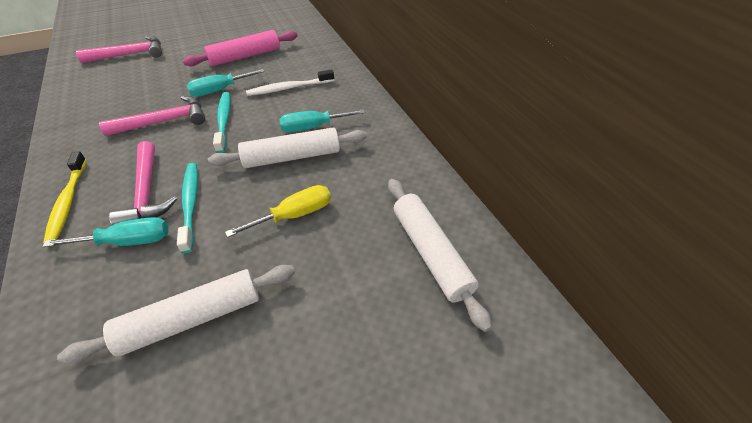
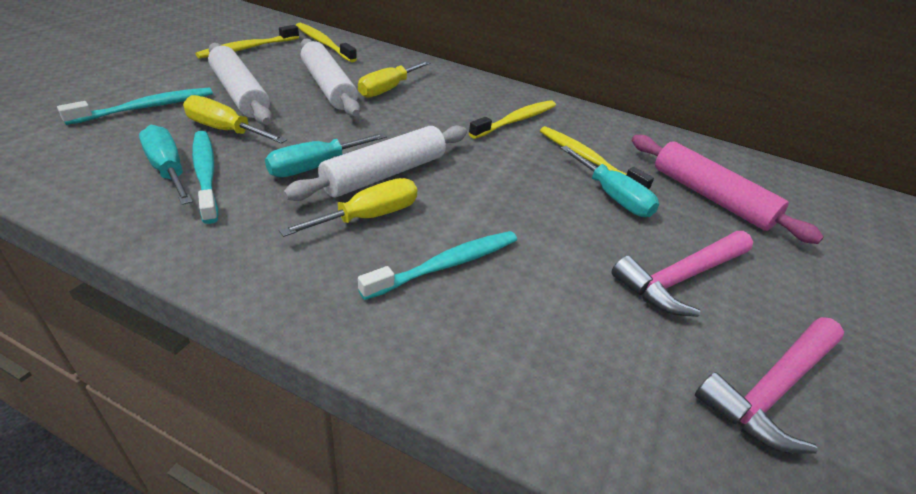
pink hammer: 3 -> 2
turquoise toothbrush: 2 -> 3
white toothbrush: 1 -> 0
yellow screwdriver: 1 -> 3
yellow toothbrush: 1 -> 4

